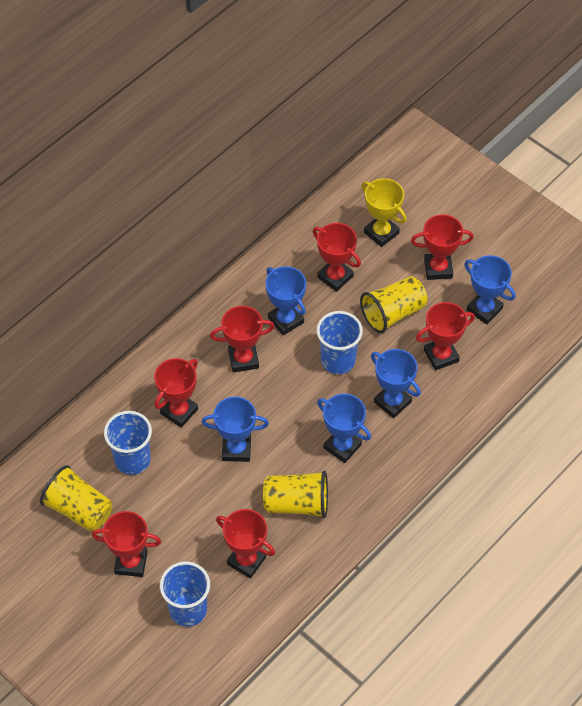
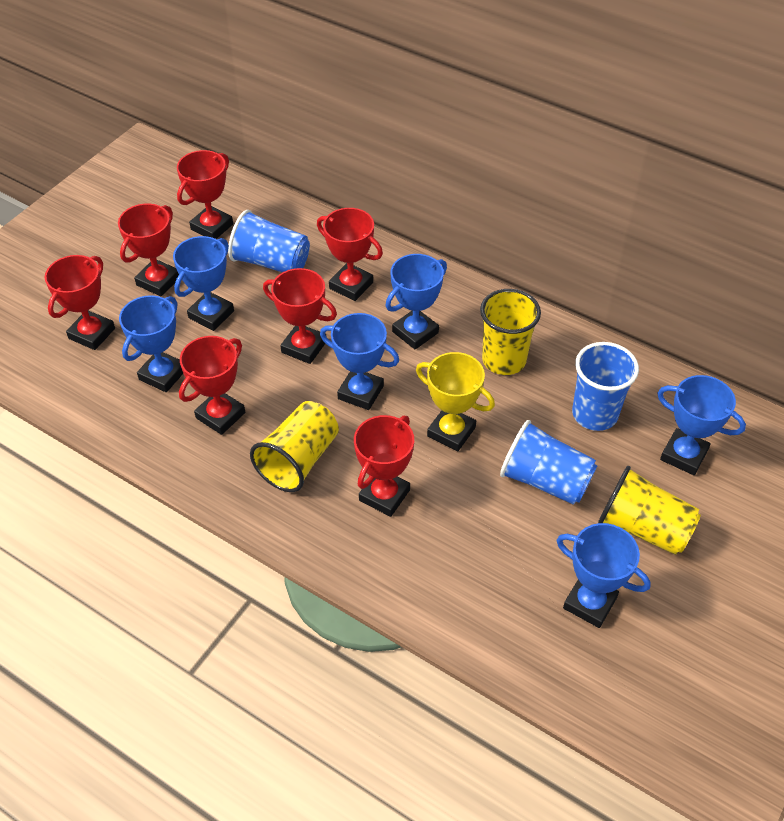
blue trophy: 5 -> 6

